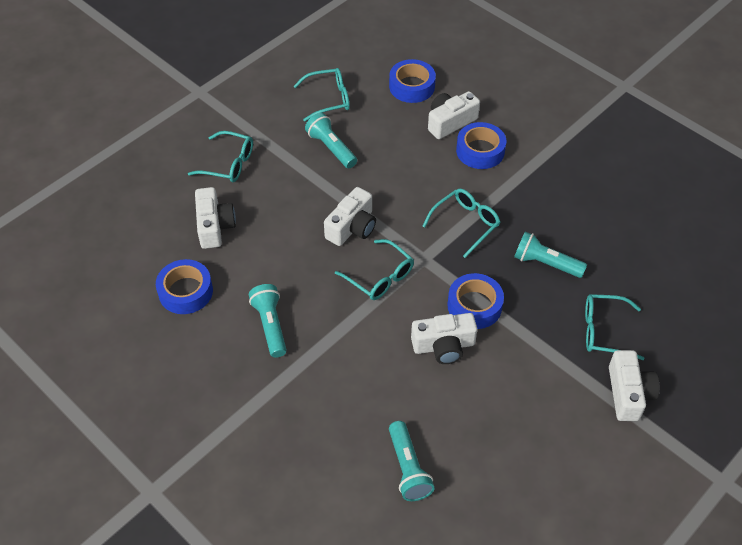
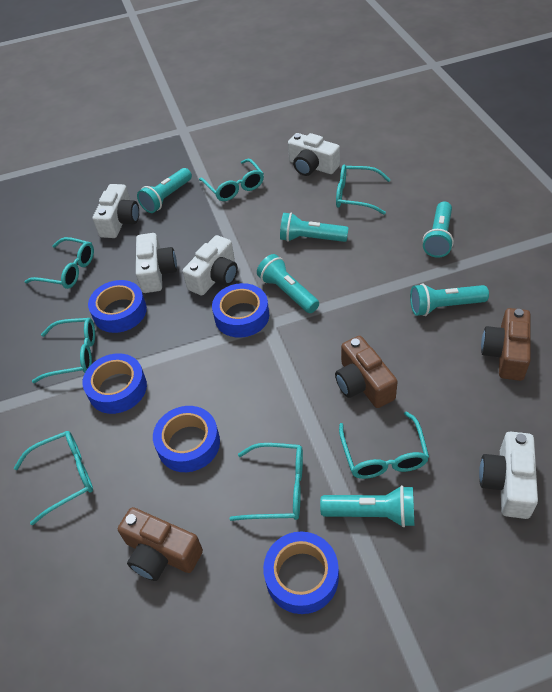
blue tape: 4 -> 5
brown camera: 0 -> 3
turquoise flashlight: 4 -> 6
turquoise glasses: 5 -> 7

